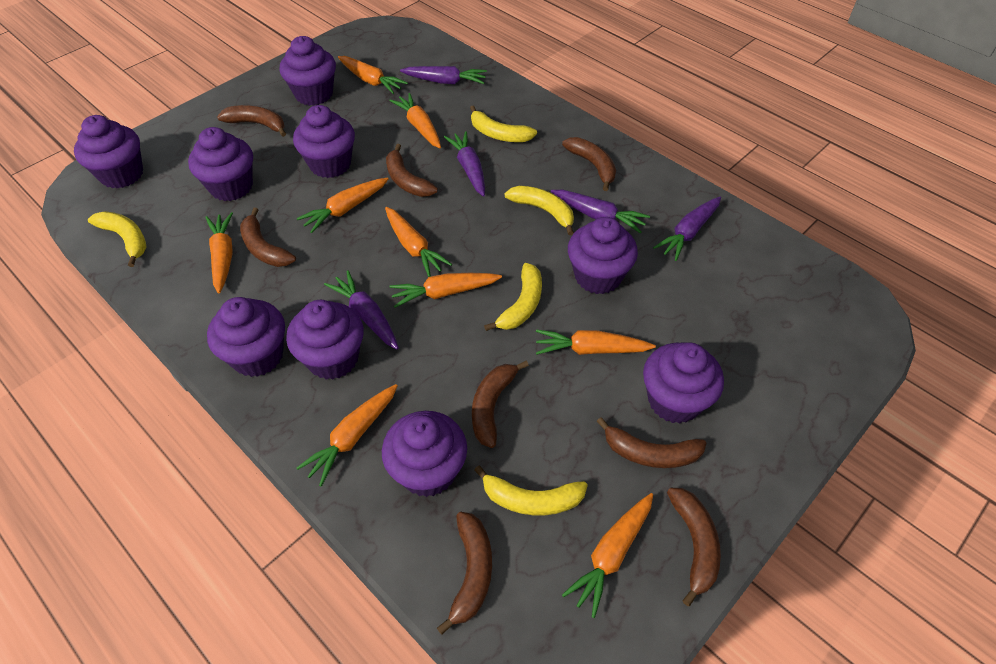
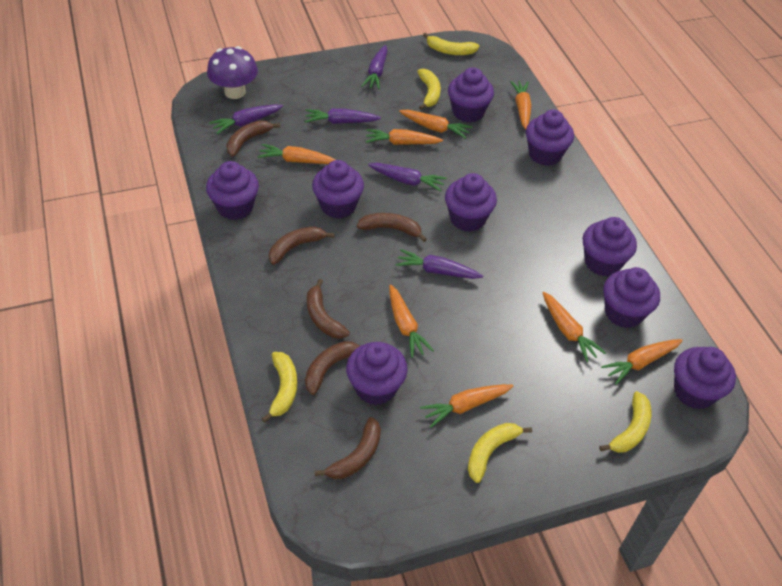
brown banana: 8 -> 6
orange carrot: 9 -> 8
purple mushroom: 0 -> 1

